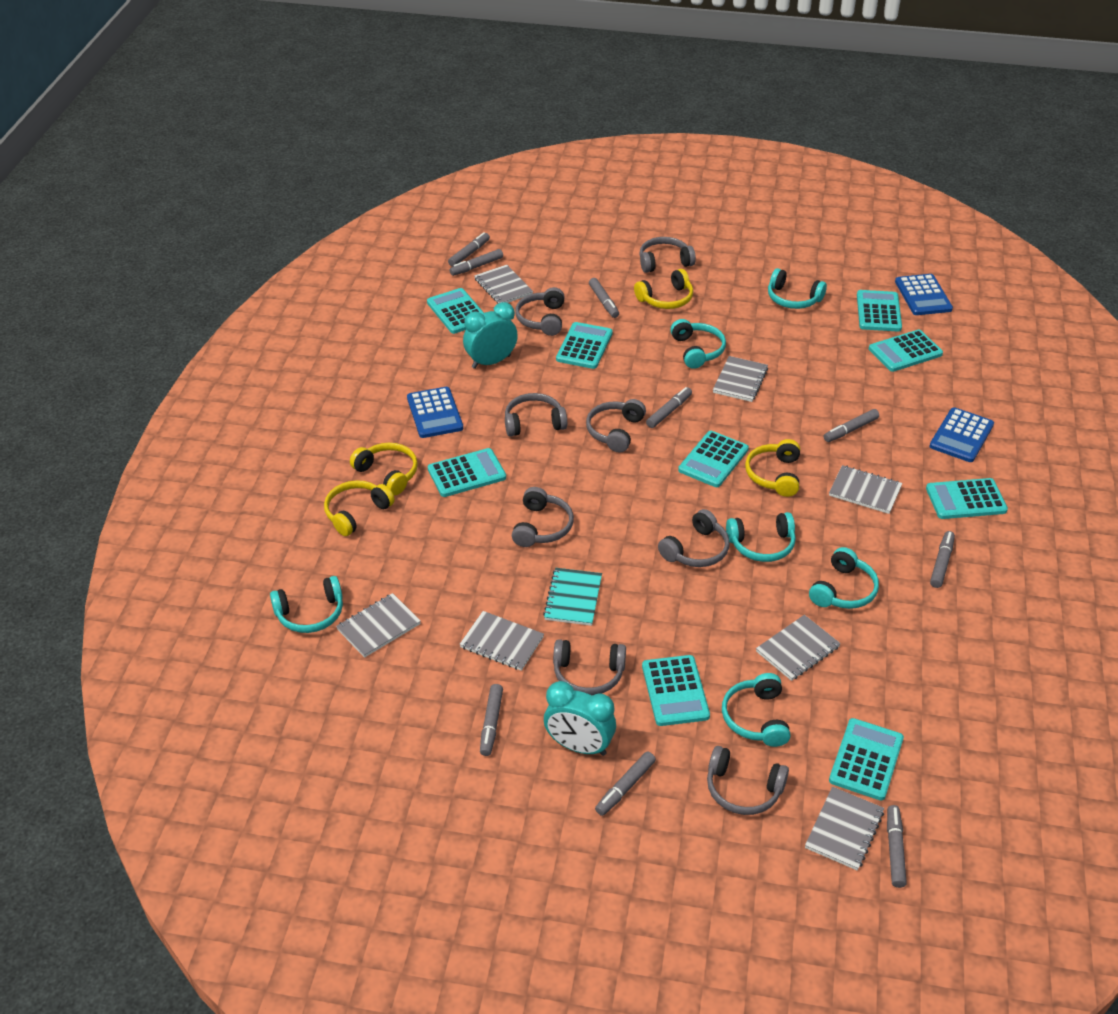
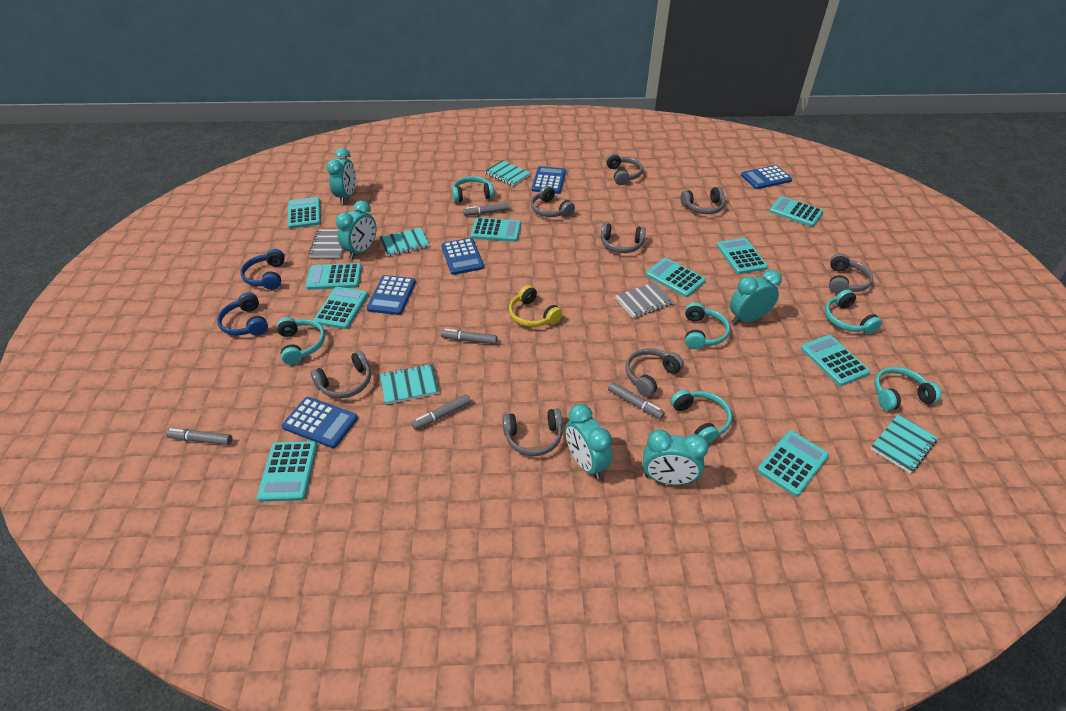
blue calculator: 3 -> 5
blue headphones: 0 -> 2
grey marker: 9 -> 5
grey notebook: 7 -> 2
turquoise calculator: 9 -> 10
turquoise clock: 2 -> 5
turquoise notebook: 1 -> 4
yellow headphones: 4 -> 1

